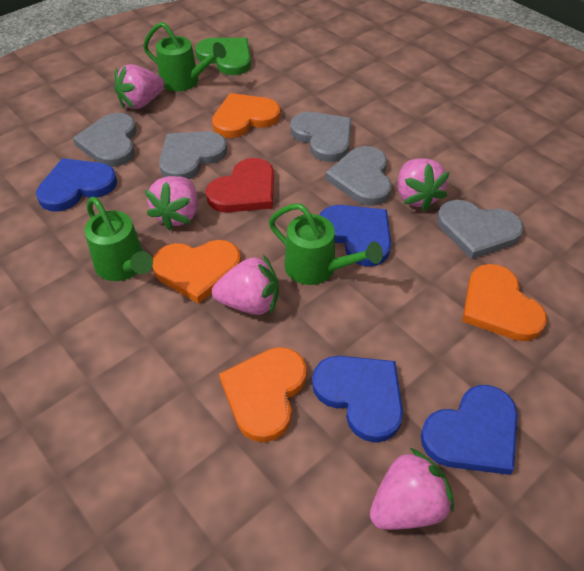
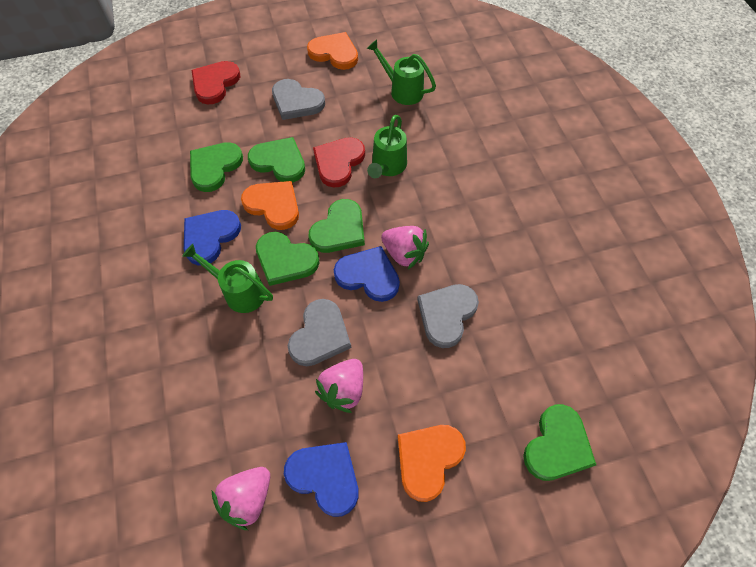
blue heart: 4 -> 3
green heart: 1 -> 5
grey heart: 5 -> 3
orange heart: 4 -> 3
pink strawberry: 5 -> 3
red heart: 1 -> 2

